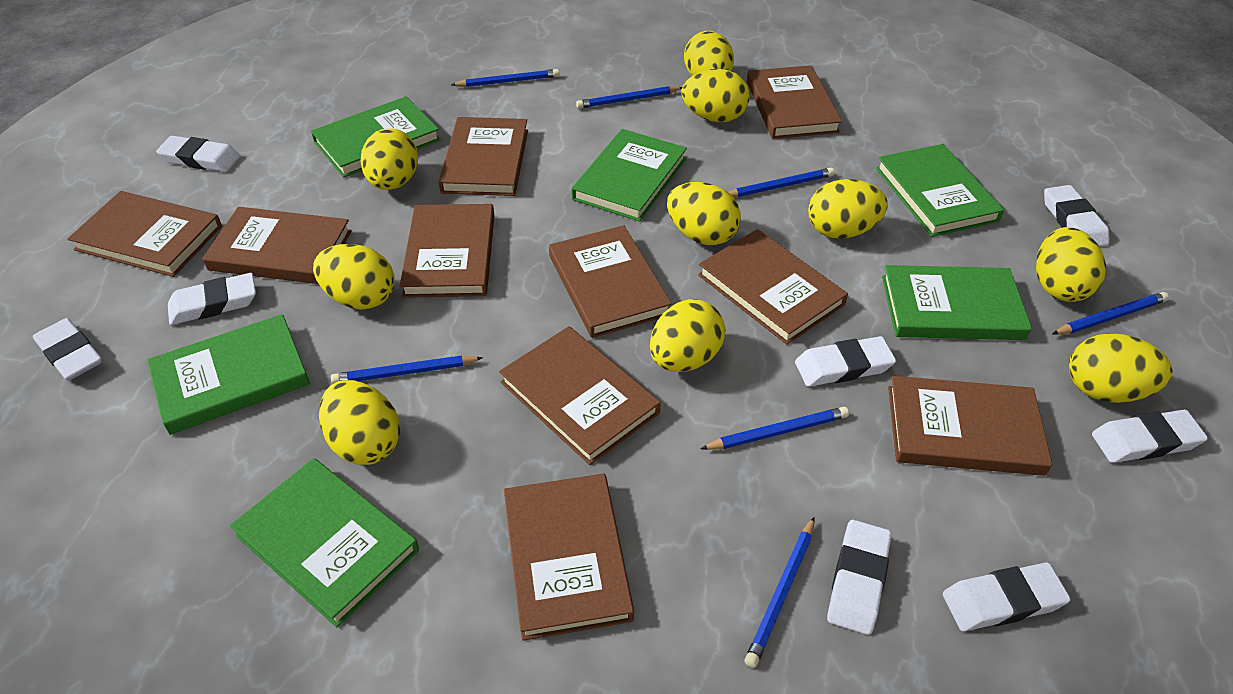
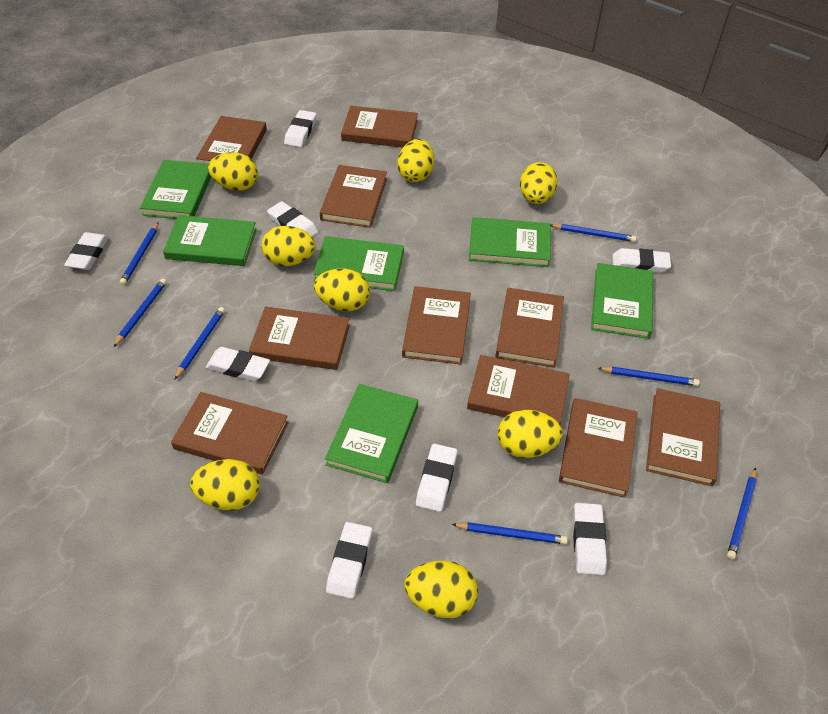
yellow egg: 10 -> 8

